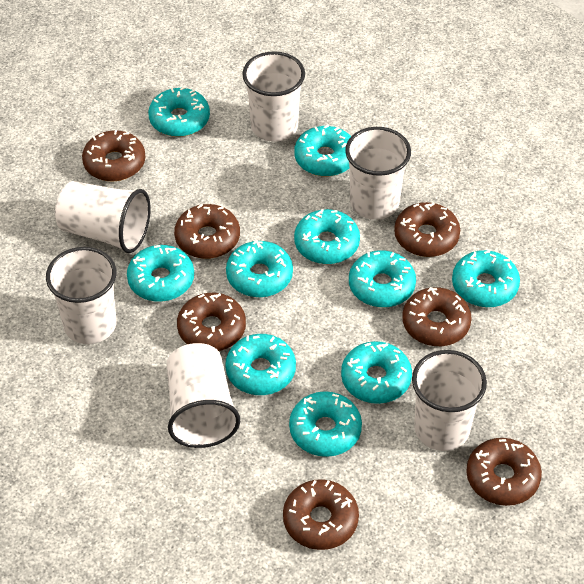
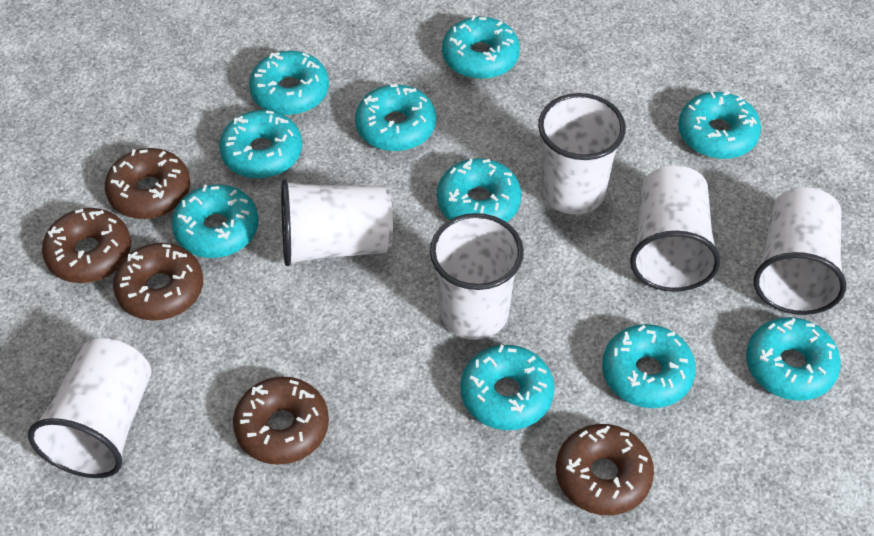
brown donut: 7 -> 5

